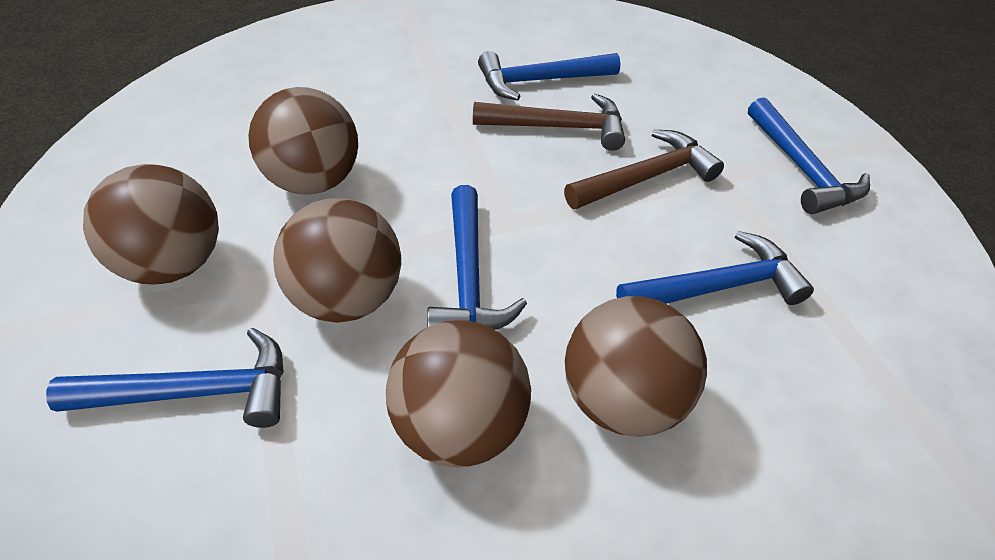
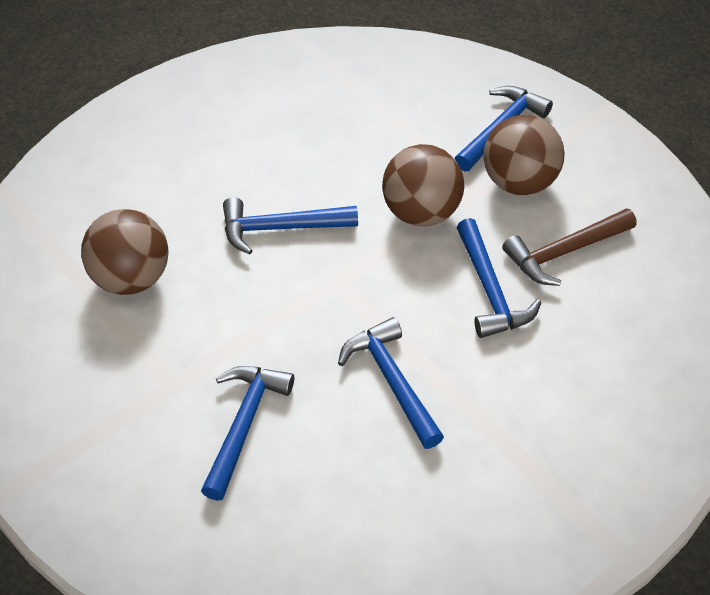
brown ball: 5 -> 3
brown hammer: 2 -> 1

